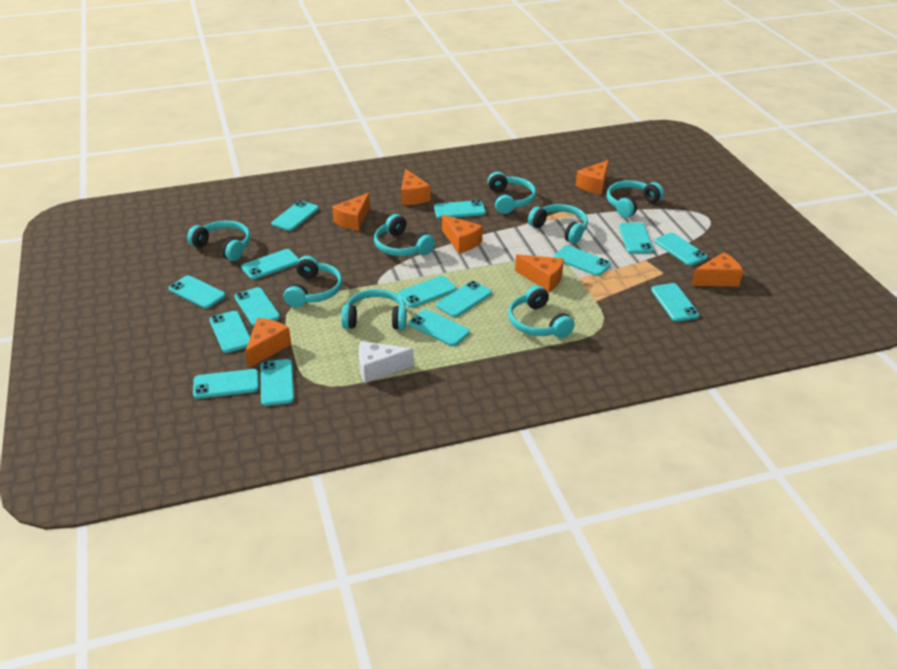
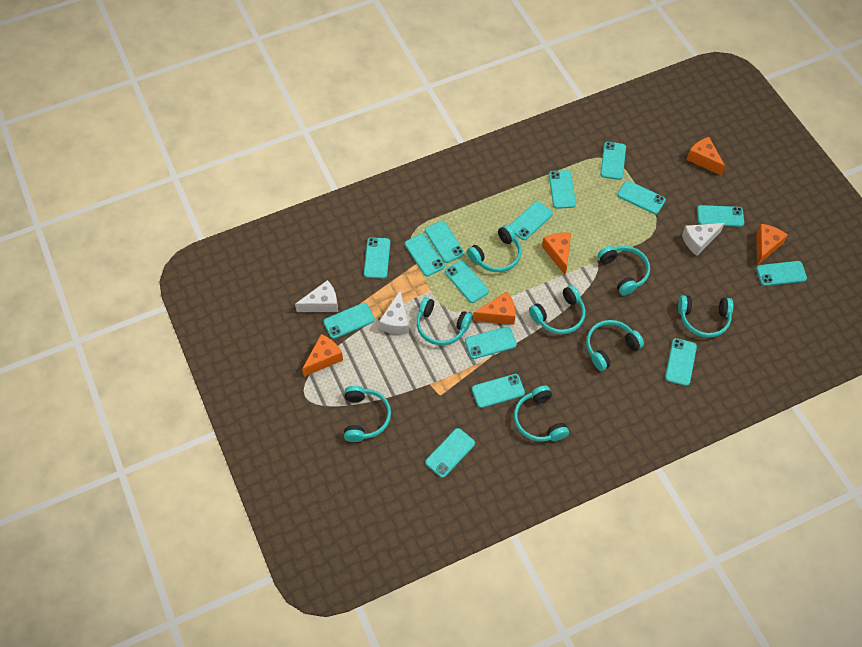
orange cheese: 7 -> 5
white cheese: 1 -> 3

